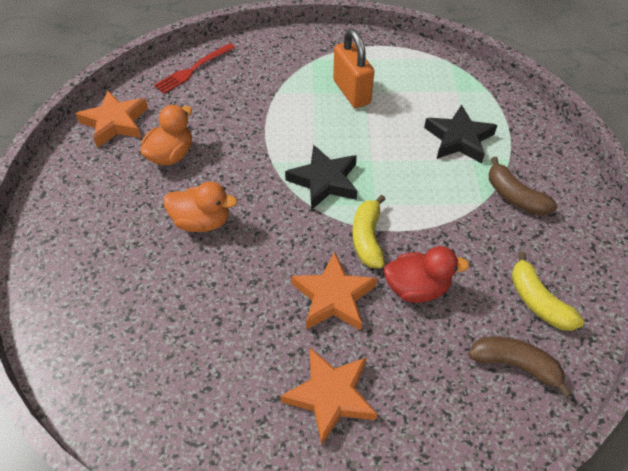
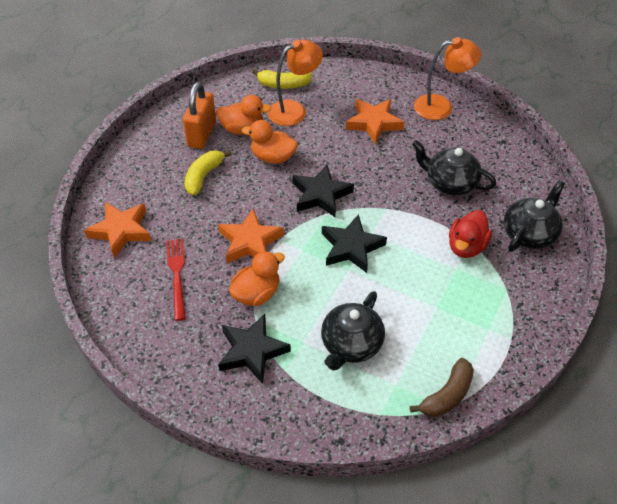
black star: 2 -> 3
black teapot: 0 -> 3
brown banana: 2 -> 1
orange duck: 2 -> 3
orange lamp: 0 -> 2

